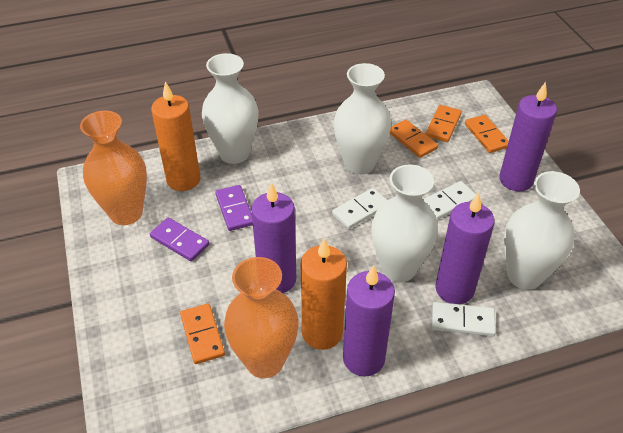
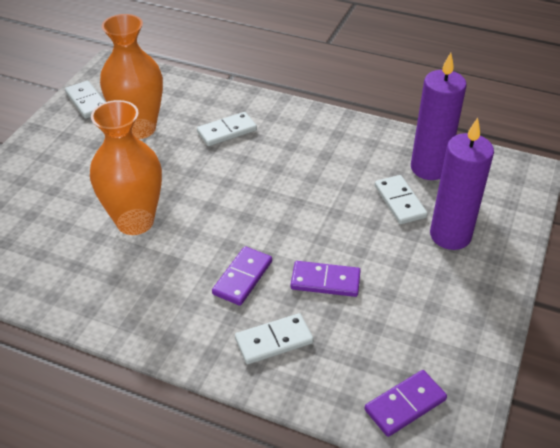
orange candle: 2 -> 0
orange domino: 4 -> 0
purple candle: 4 -> 2
purple domino: 2 -> 3
white domino: 3 -> 4
white vase: 4 -> 0

